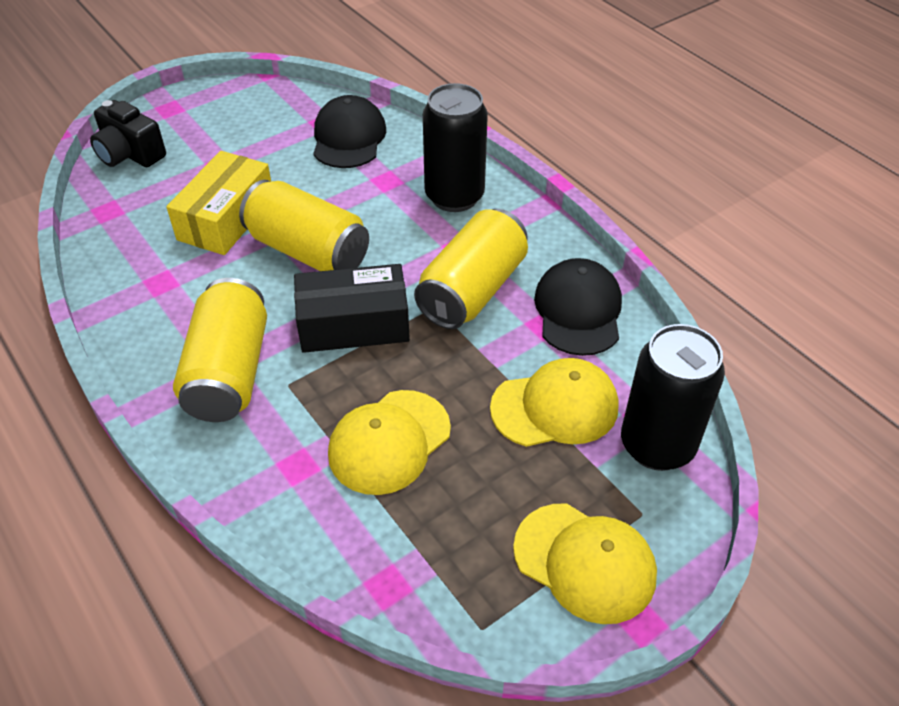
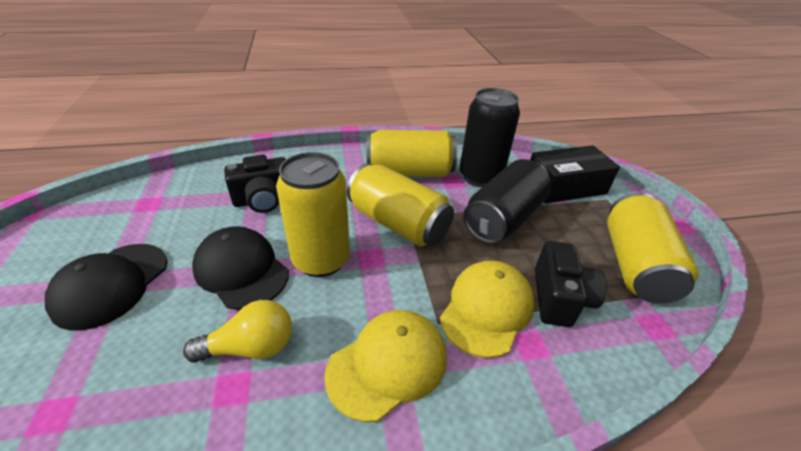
black camera: 1 -> 2
yellow box: 1 -> 0
yellow can: 3 -> 4
yellow cap: 3 -> 2
yellow light bulb: 0 -> 1

